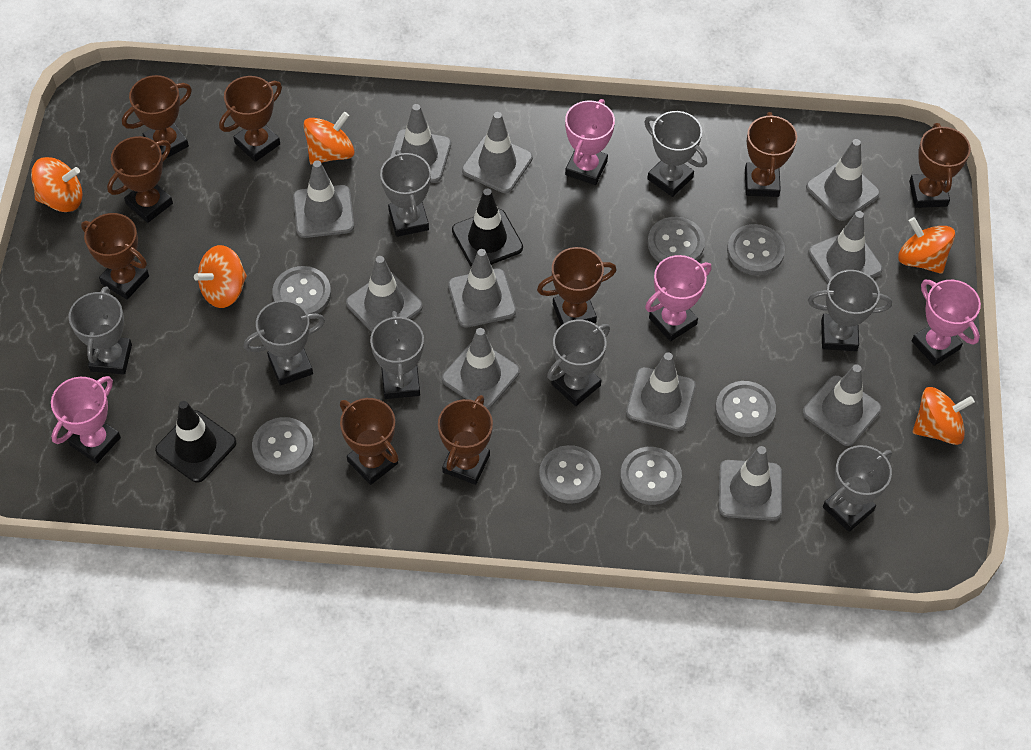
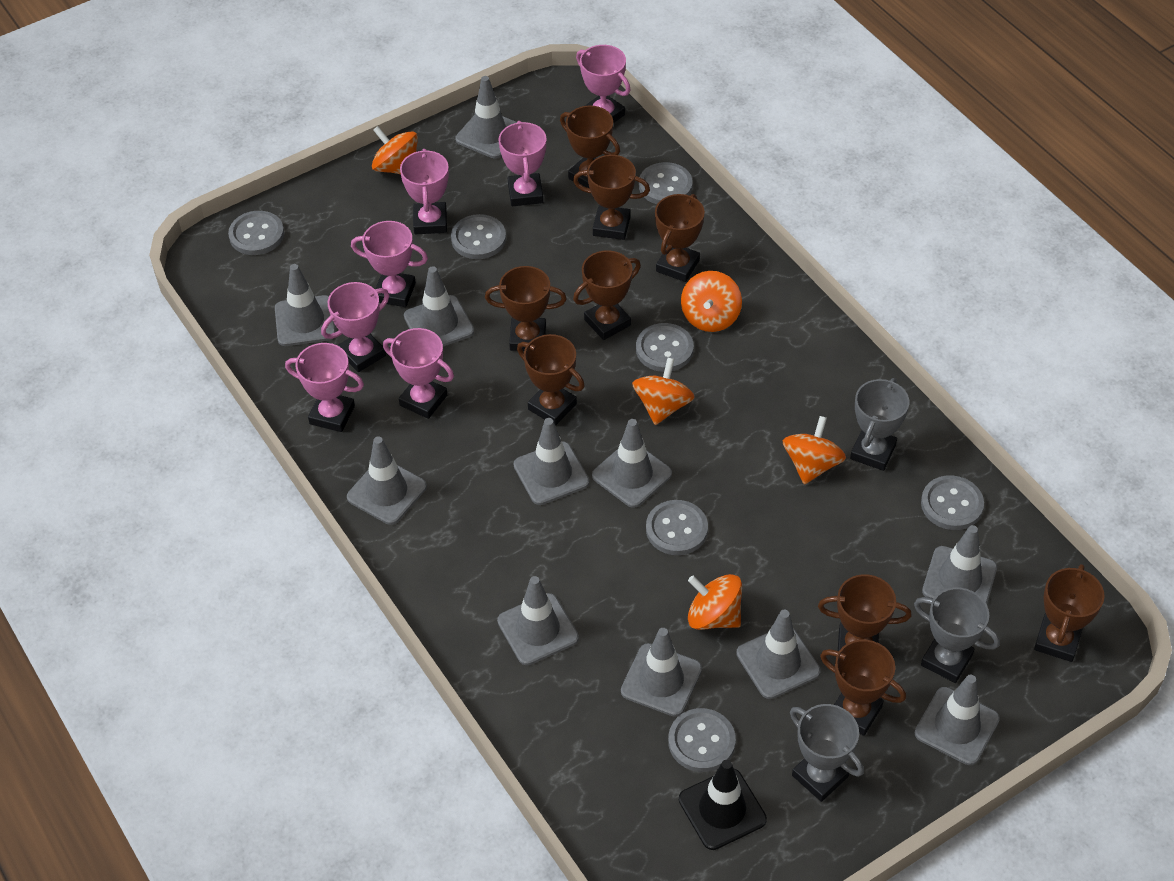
black traffic cone: 2 -> 1
grey trophy: 8 -> 3
pink trophy: 4 -> 7

